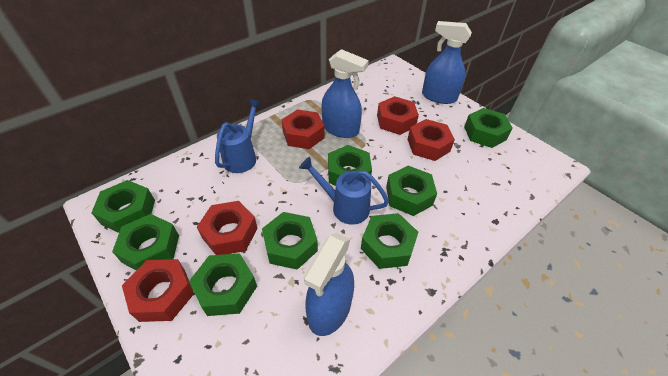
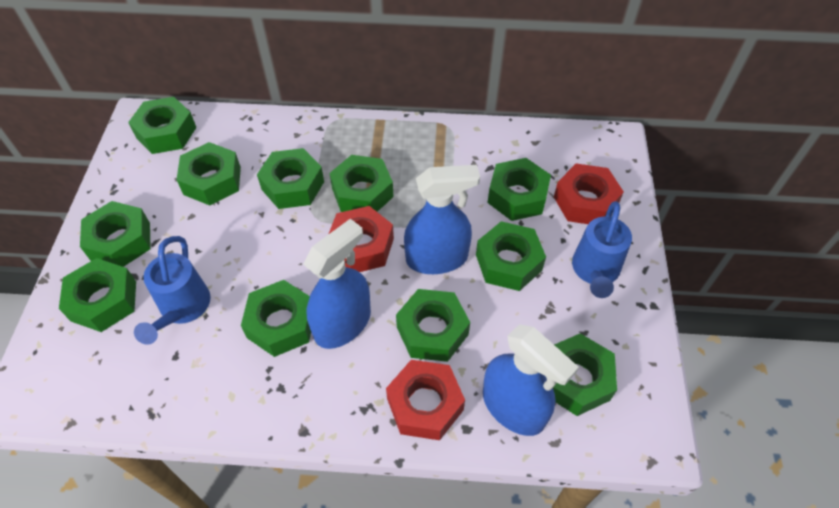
green nut: 8 -> 11
red nut: 5 -> 3

